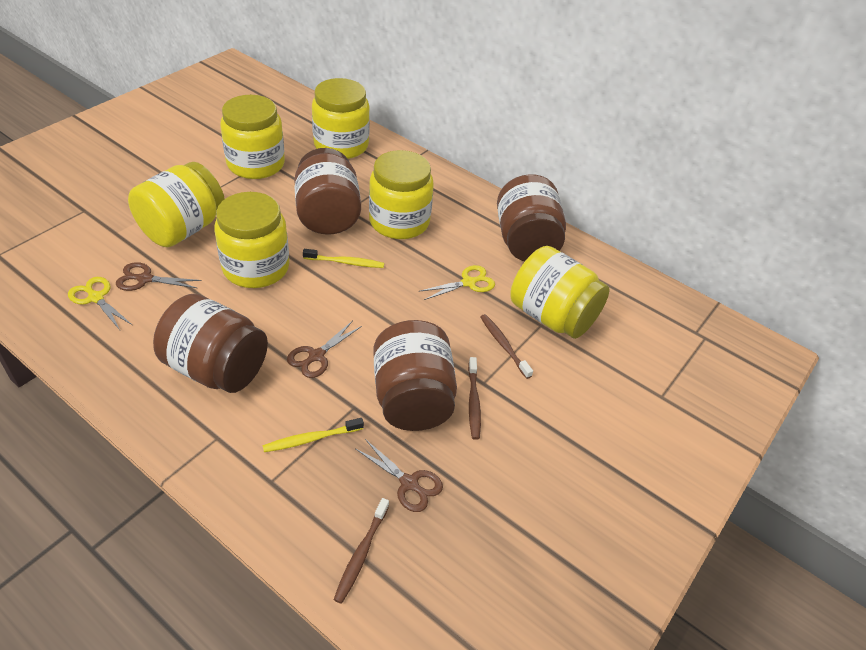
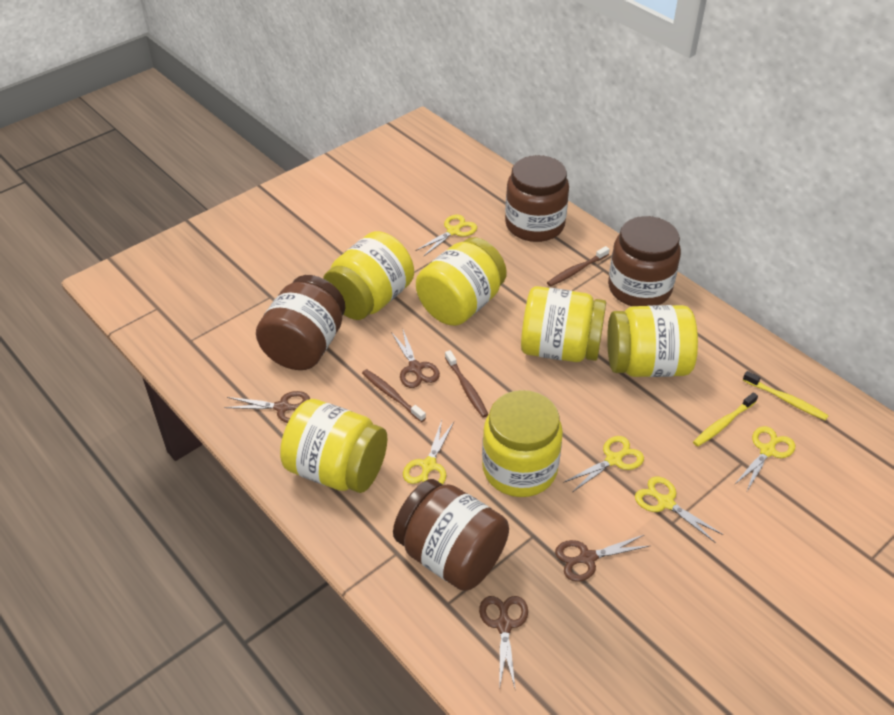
brown scissors: 3 -> 4
yellow scissors: 2 -> 5

